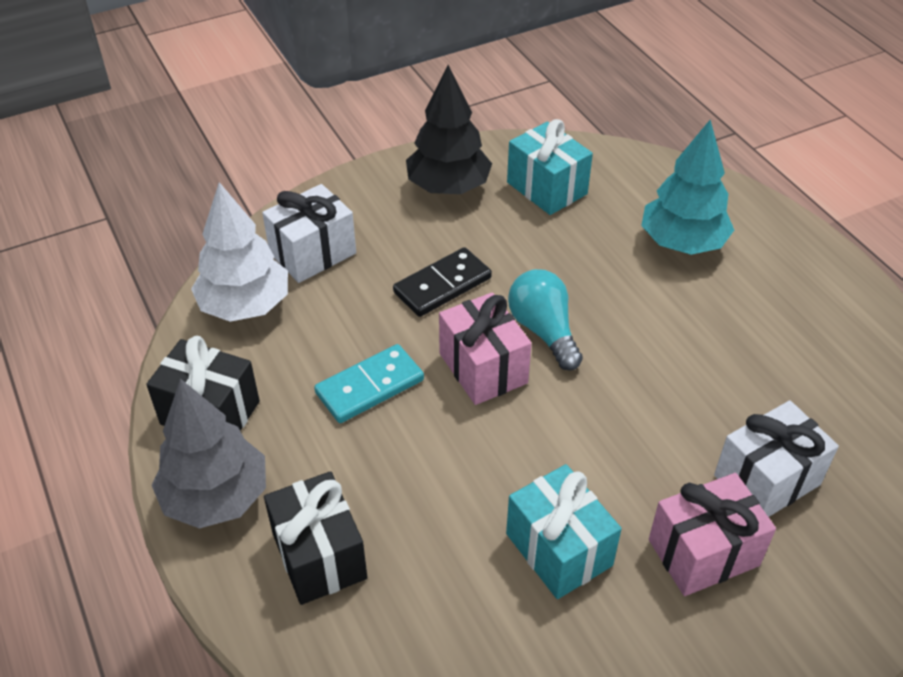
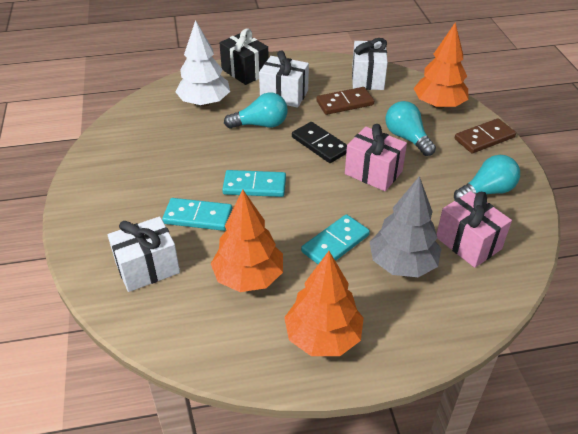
black gift: 2 -> 1
black tree: 1 -> 0
brown domino: 0 -> 2
orange tree: 0 -> 3
turquoise domino: 1 -> 3
turquoise gift: 2 -> 0
turquoise light bulb: 1 -> 3
turquoise tree: 1 -> 0
white gift: 2 -> 3

